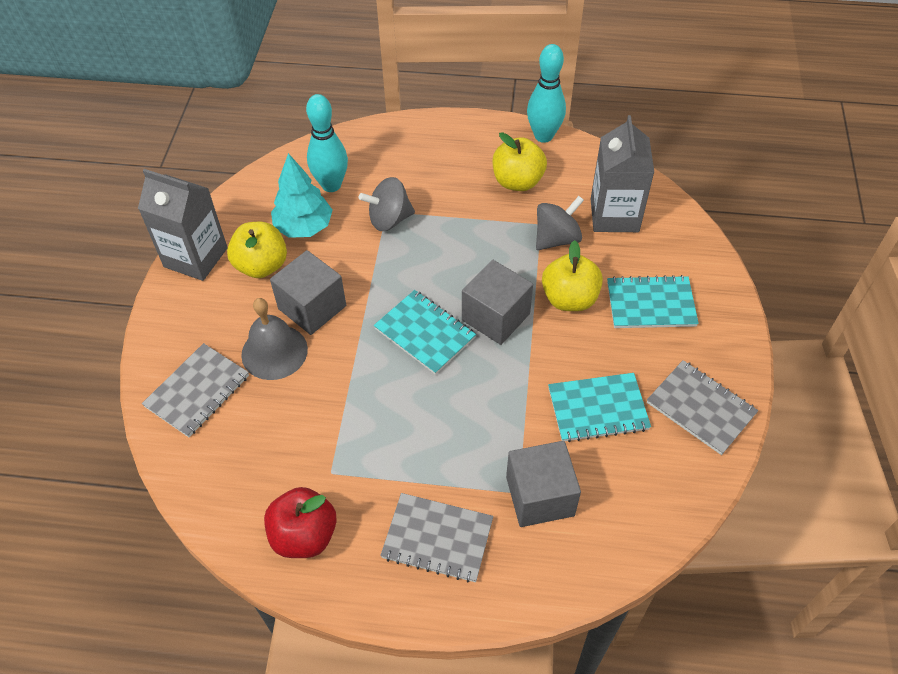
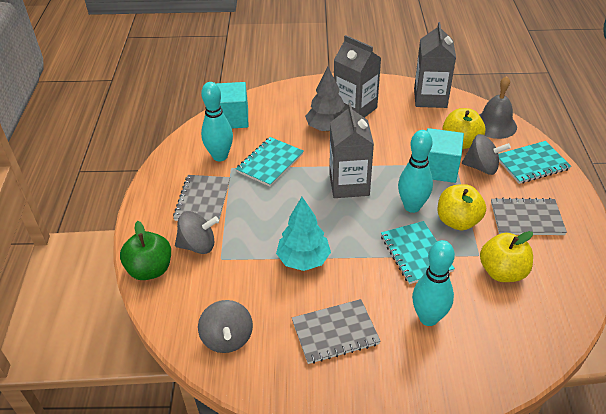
green apple: 0 -> 1
grey carton: 2 -> 3
grey cube: 3 -> 0
grey spinning top: 2 -> 3
grey tree: 0 -> 1
red apple: 1 -> 0
turquoise bowling pin: 2 -> 3
turquoise cube: 0 -> 2

